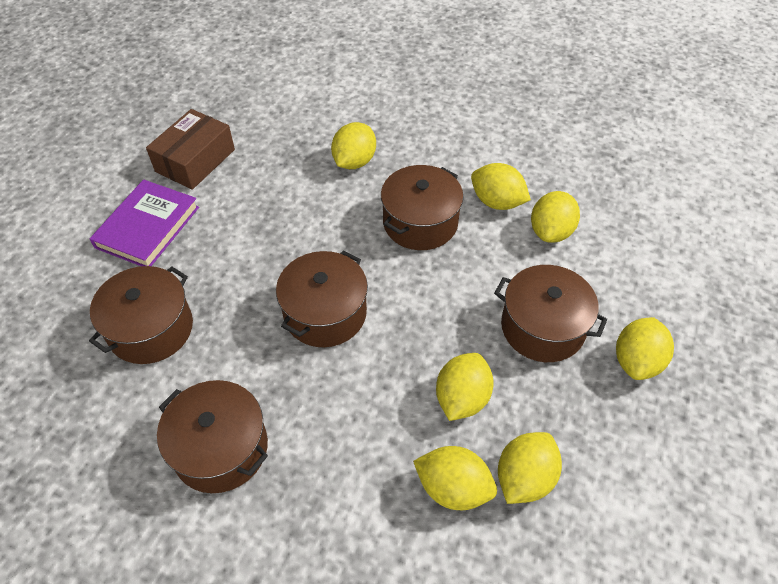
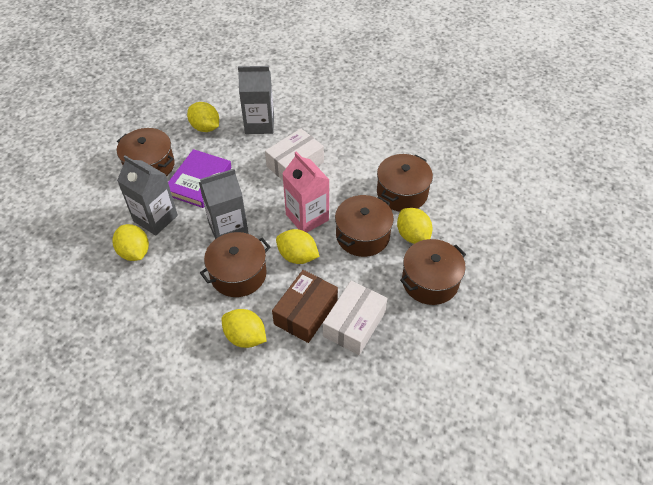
grey carton: 0 -> 3
pink carton: 0 -> 1
white box: 0 -> 2
yellow lemon: 7 -> 5

